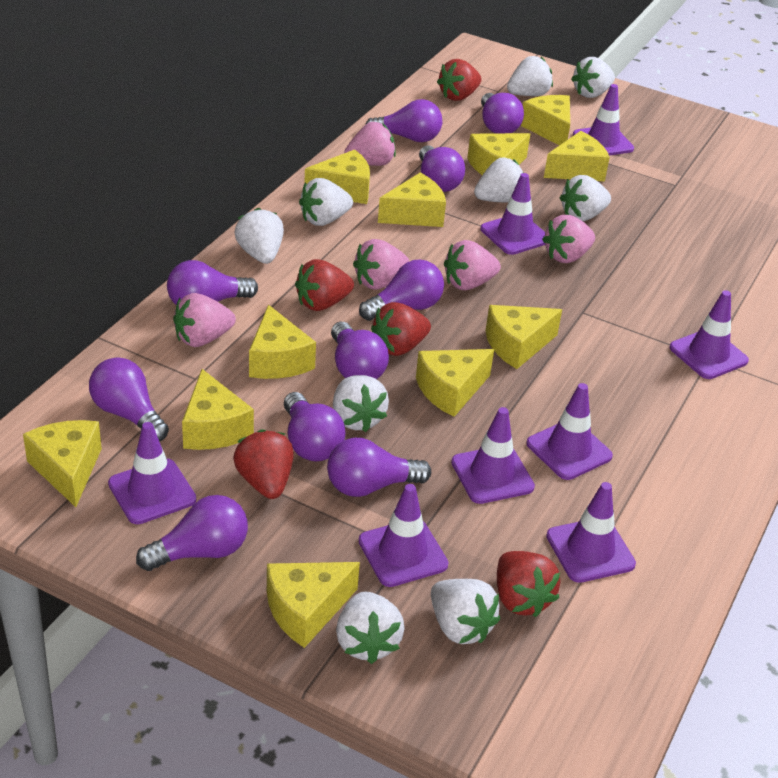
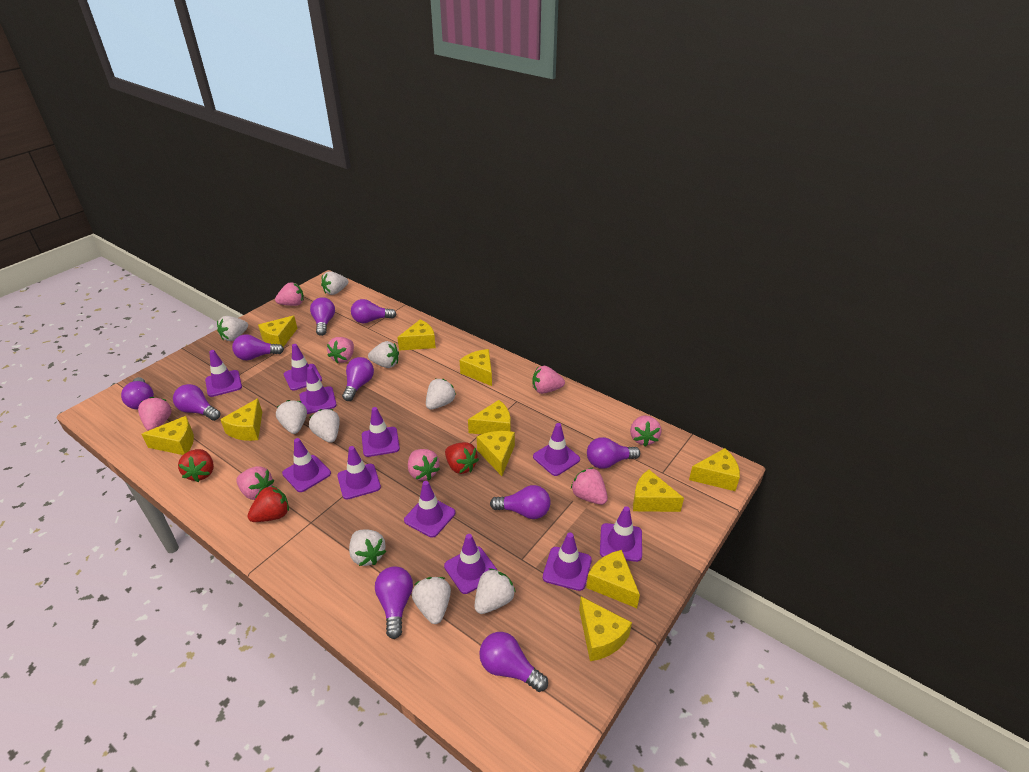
pink strawberry: 5 -> 8
purple traffic cone: 8 -> 11
red strawberry: 5 -> 3

